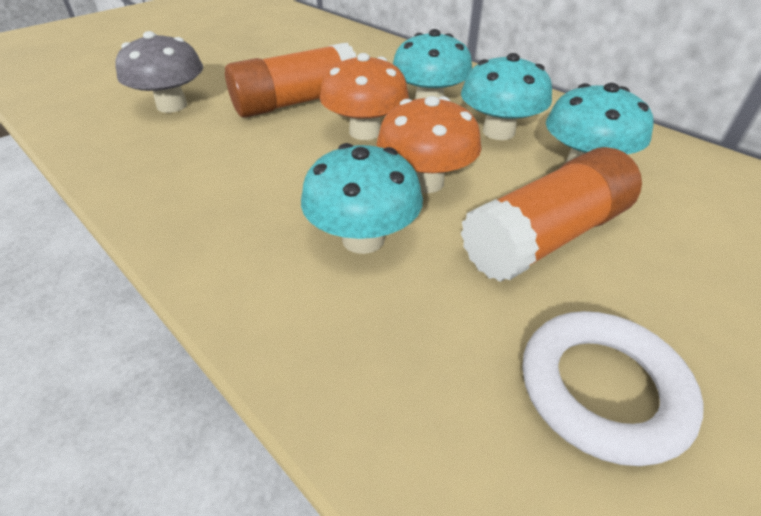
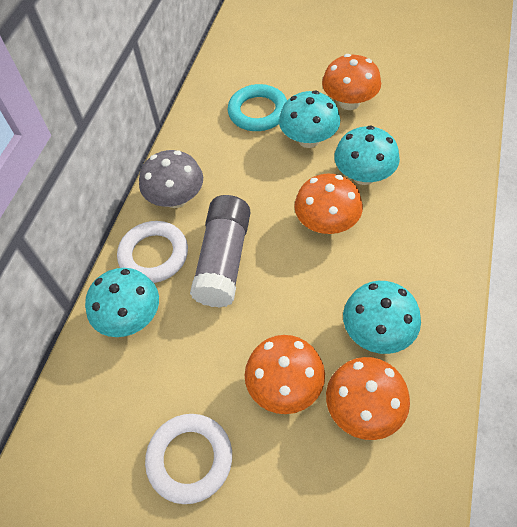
grey glue stick: 0 -> 1
orange glue stick: 2 -> 0
orange mushroom: 2 -> 4
turquoise ring: 0 -> 1
white ring: 1 -> 2

